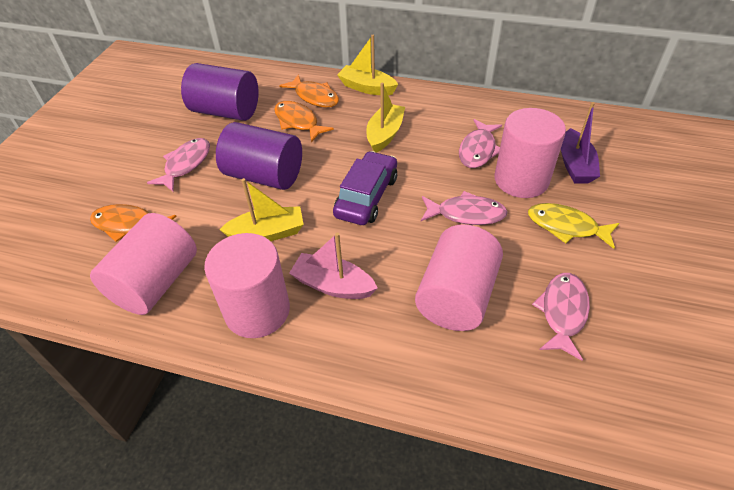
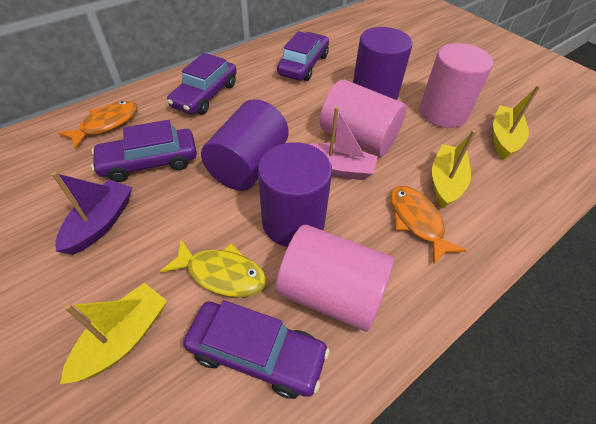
orange fish: 3 -> 2
pink cylinder: 4 -> 3
pink fish: 4 -> 0
purple car: 1 -> 4
purple cylinder: 2 -> 3

